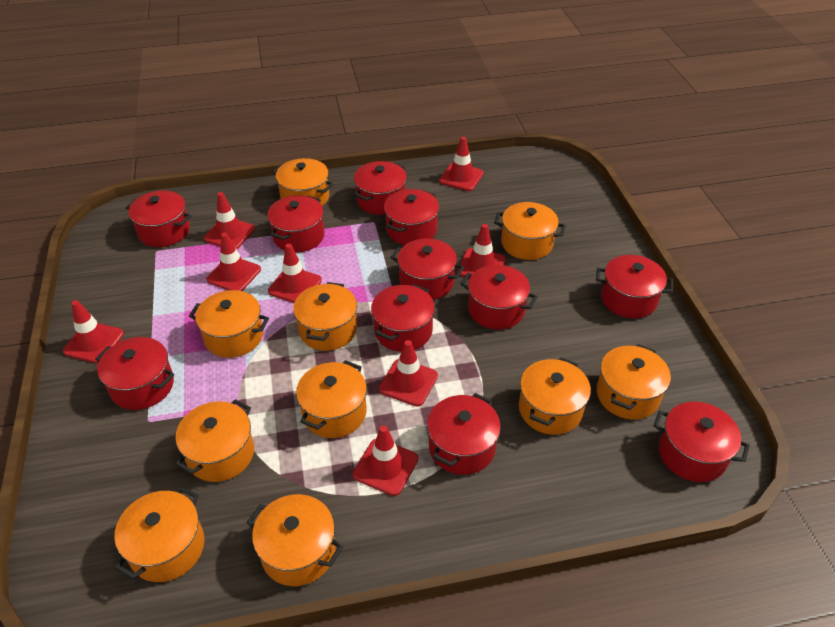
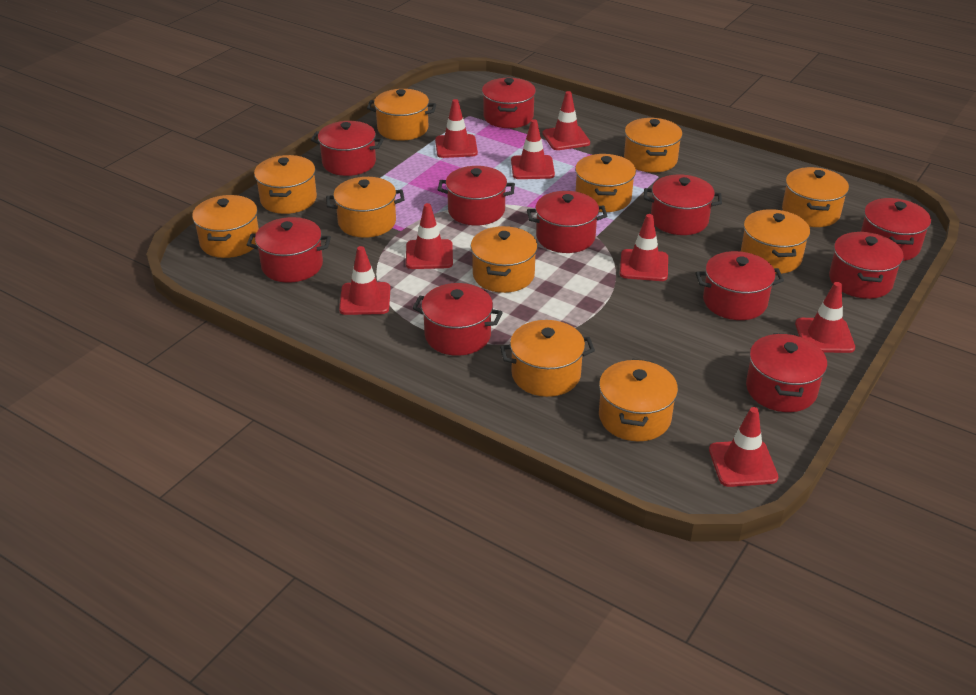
orange pot: 10 -> 11

